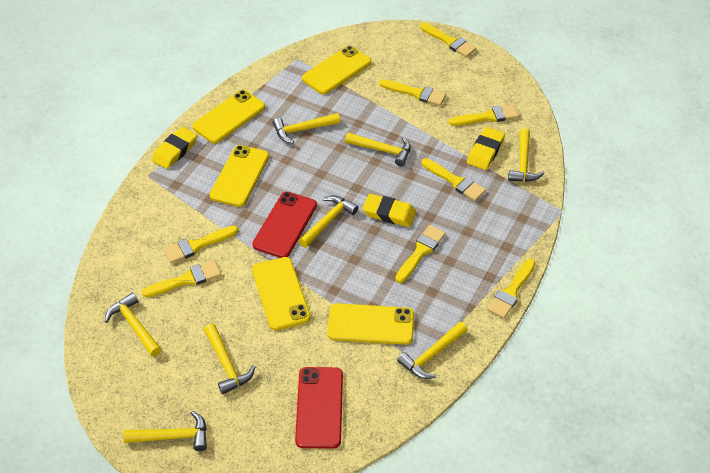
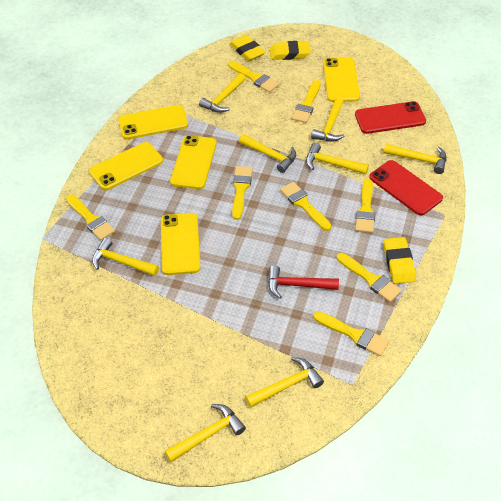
red hammer: 0 -> 1

